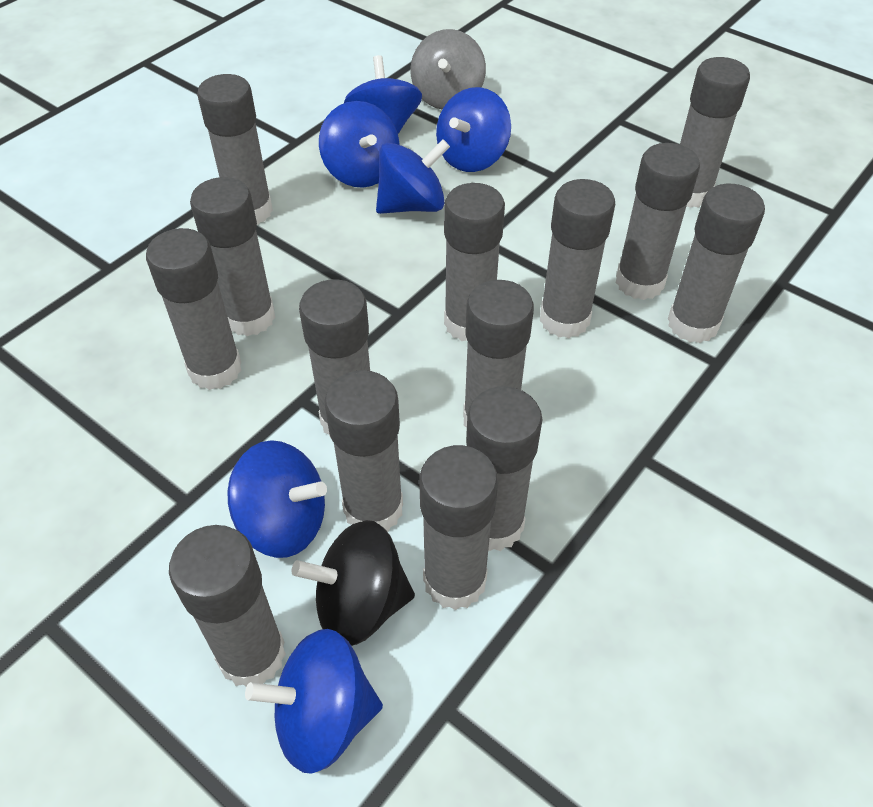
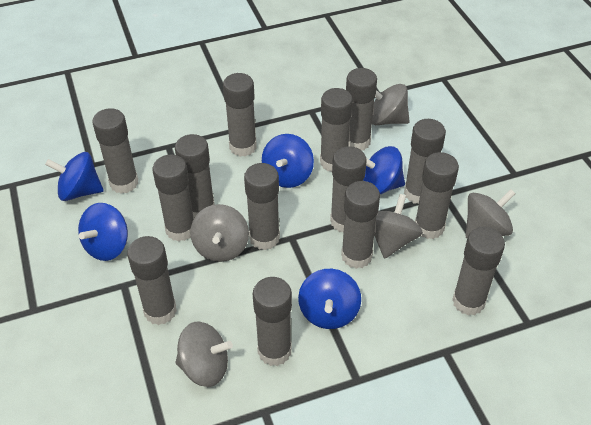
black spinning top: 1 -> 0
blue spinning top: 6 -> 5
grey spinning top: 1 -> 5

